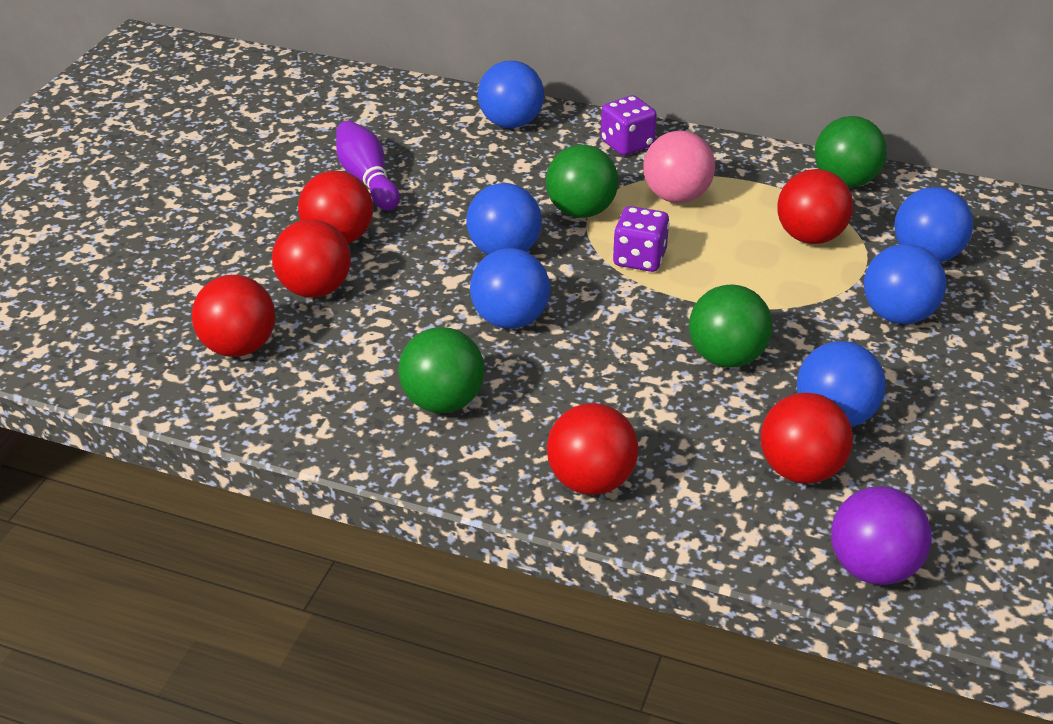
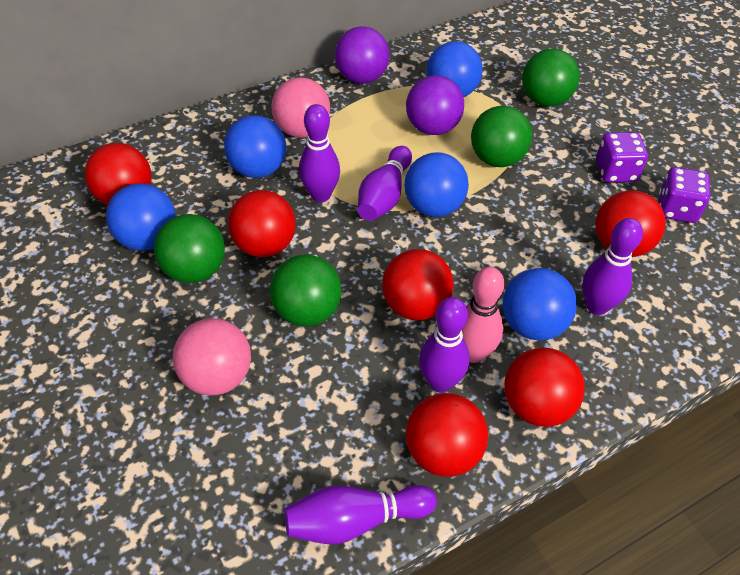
blue ball: 6 -> 5
pink ball: 1 -> 2
pink bowling pin: 0 -> 1
purple ball: 1 -> 2
purple bowling pin: 1 -> 5

